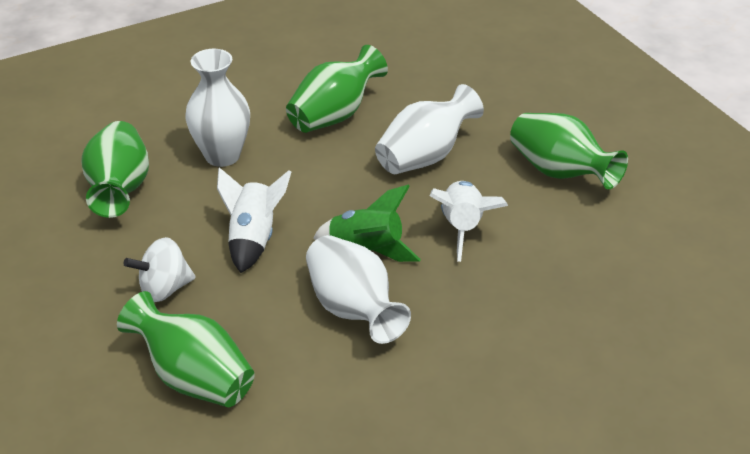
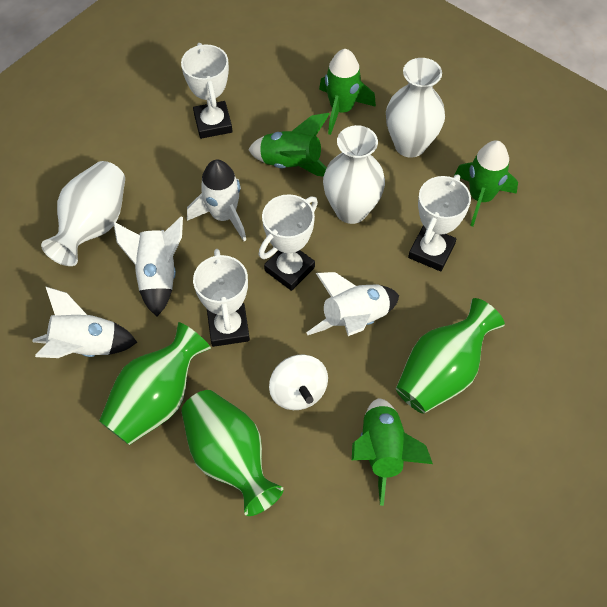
green rocket: 1 -> 4
green vase: 4 -> 3
white rocket: 2 -> 4
white trophy: 0 -> 4

